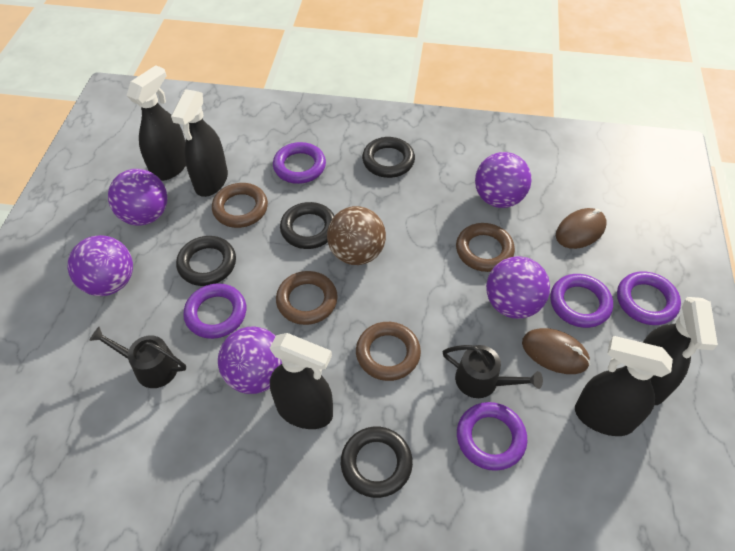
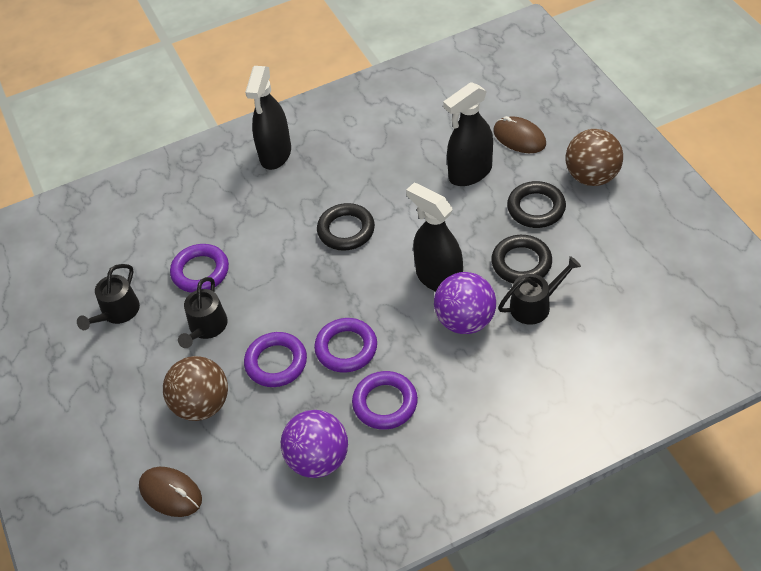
black ring: 4 -> 3
black spray bottle: 5 -> 3
black watering can: 2 -> 3
brown ball: 1 -> 2
brown ring: 4 -> 0
purple ball: 5 -> 2
purple ring: 5 -> 4

